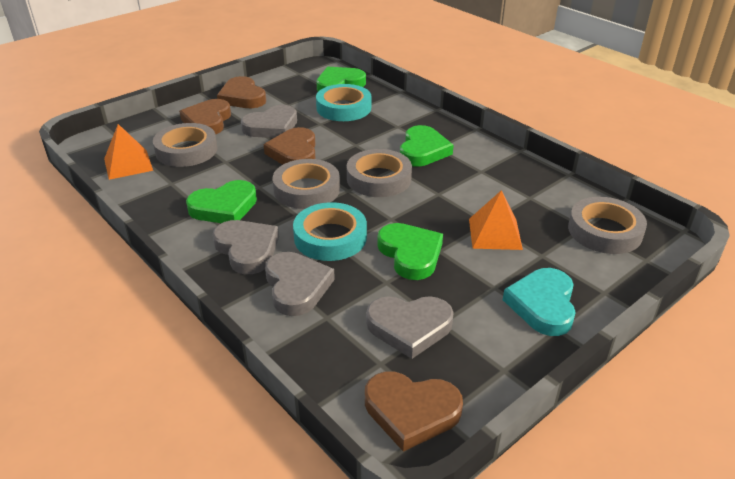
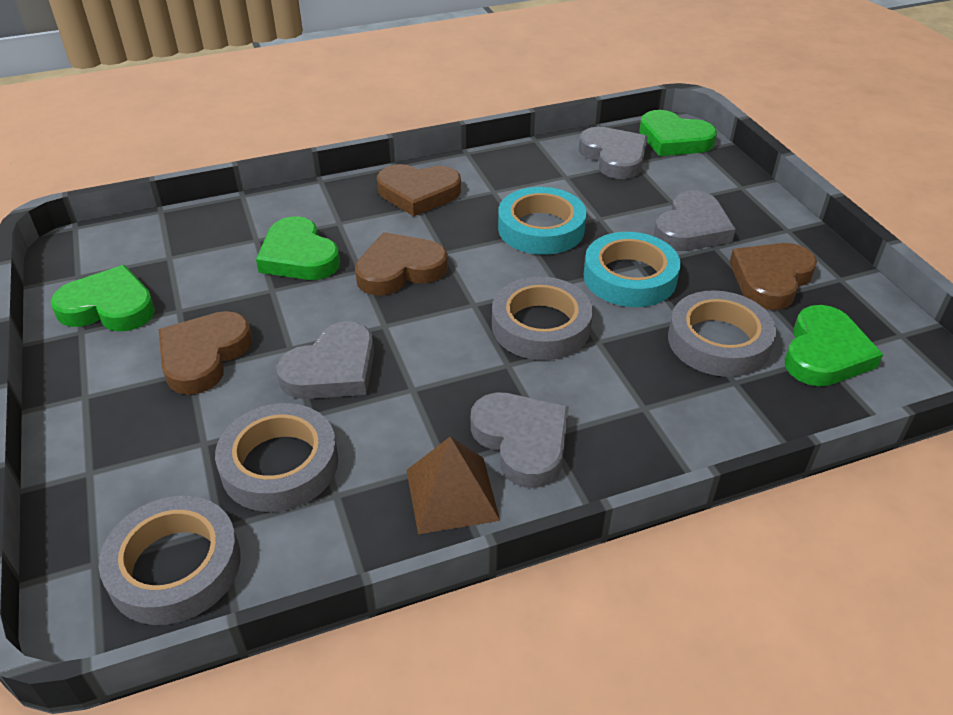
brown pyramid: 0 -> 1
orange pyramid: 2 -> 0
turquoise heart: 1 -> 0

